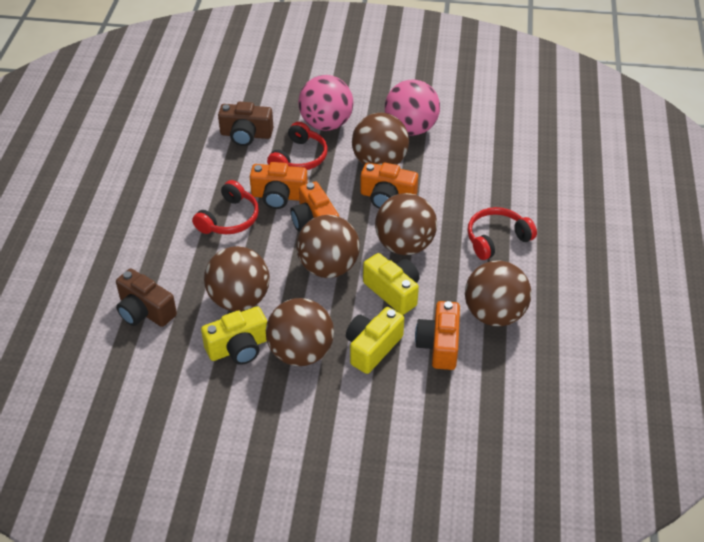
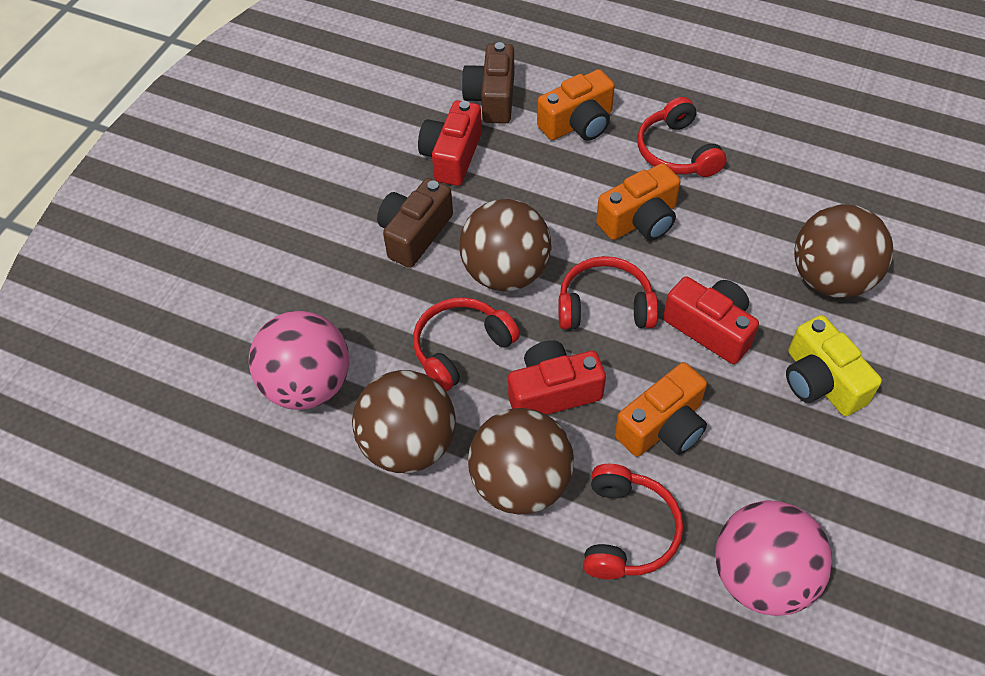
brown ball: 6 -> 4
orange camera: 4 -> 3
red camera: 0 -> 3
red headphones: 3 -> 4
yellow camera: 3 -> 1

